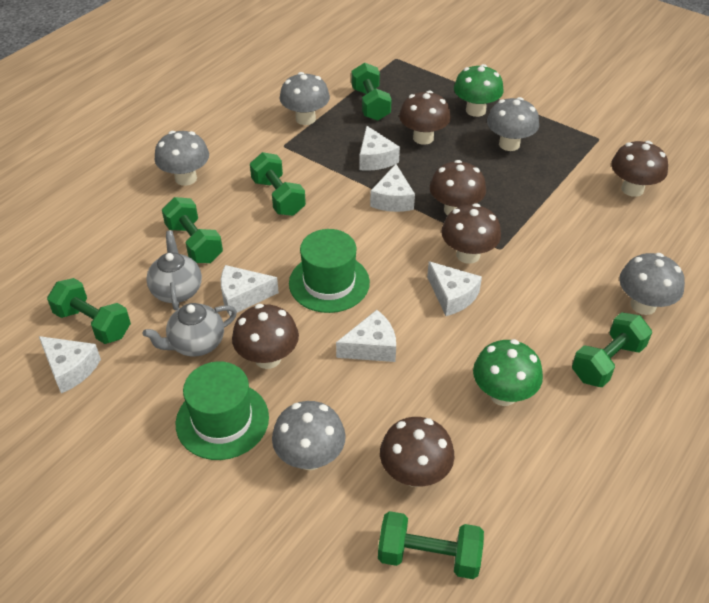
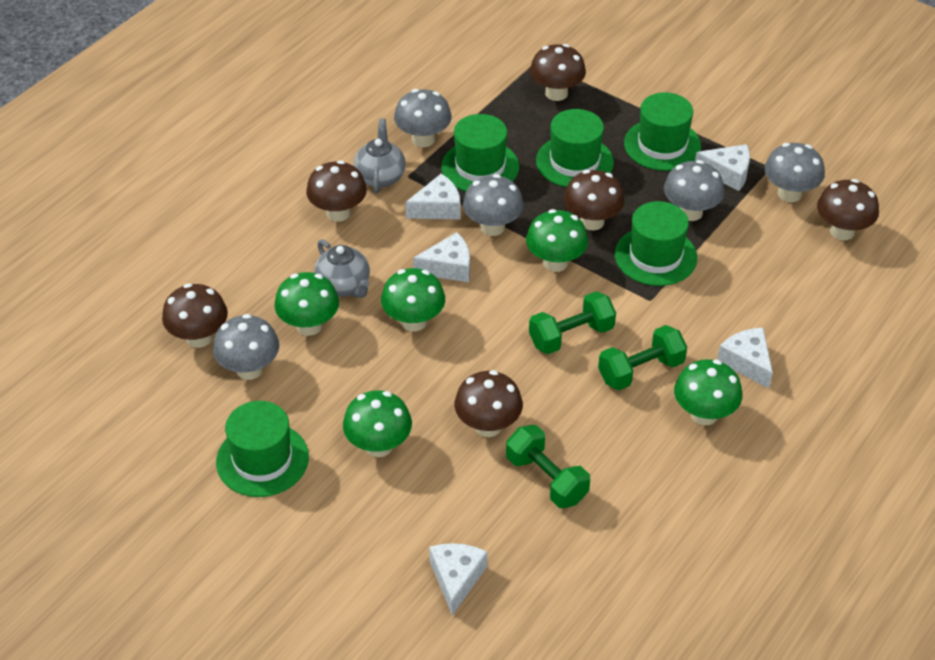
green dumbbell: 6 -> 3
green hat: 2 -> 5
green mushroom: 2 -> 5
white cheese: 6 -> 5

